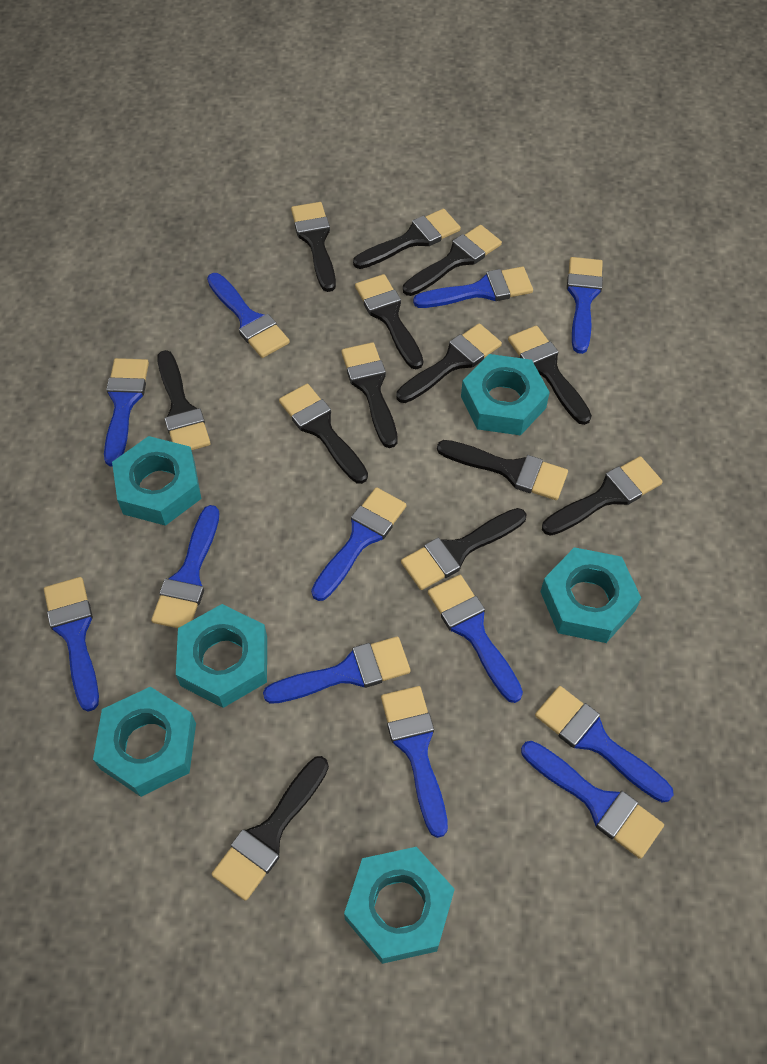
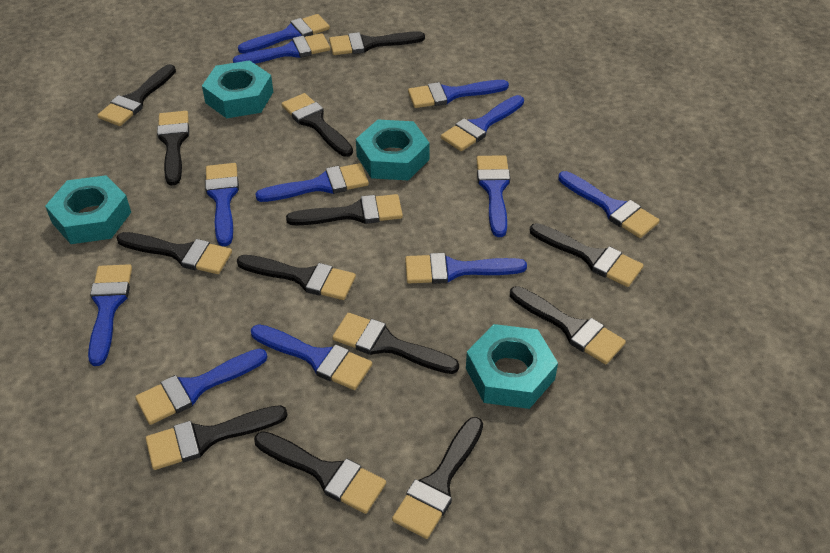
turquoise nut: 6 -> 4

